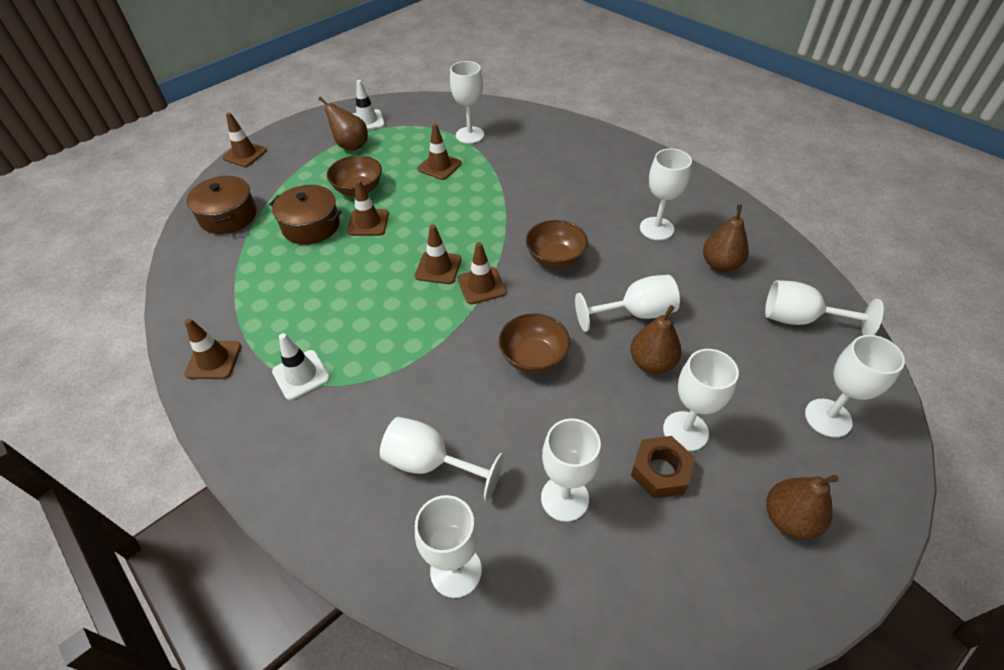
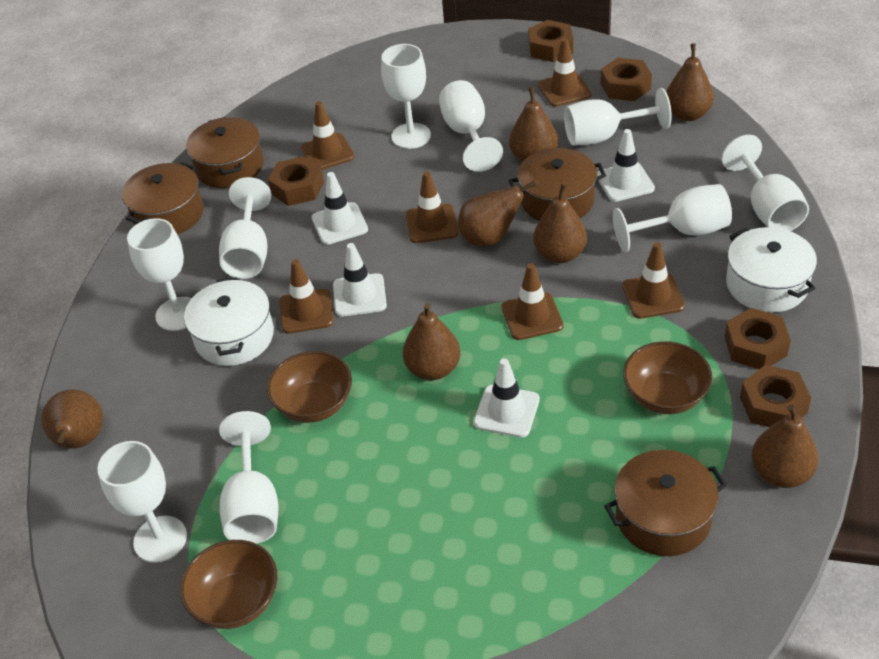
brown nut: 1 -> 5
brown pear: 4 -> 7
brown pot: 2 -> 4
white pot: 0 -> 2
white traffic cone: 2 -> 4

